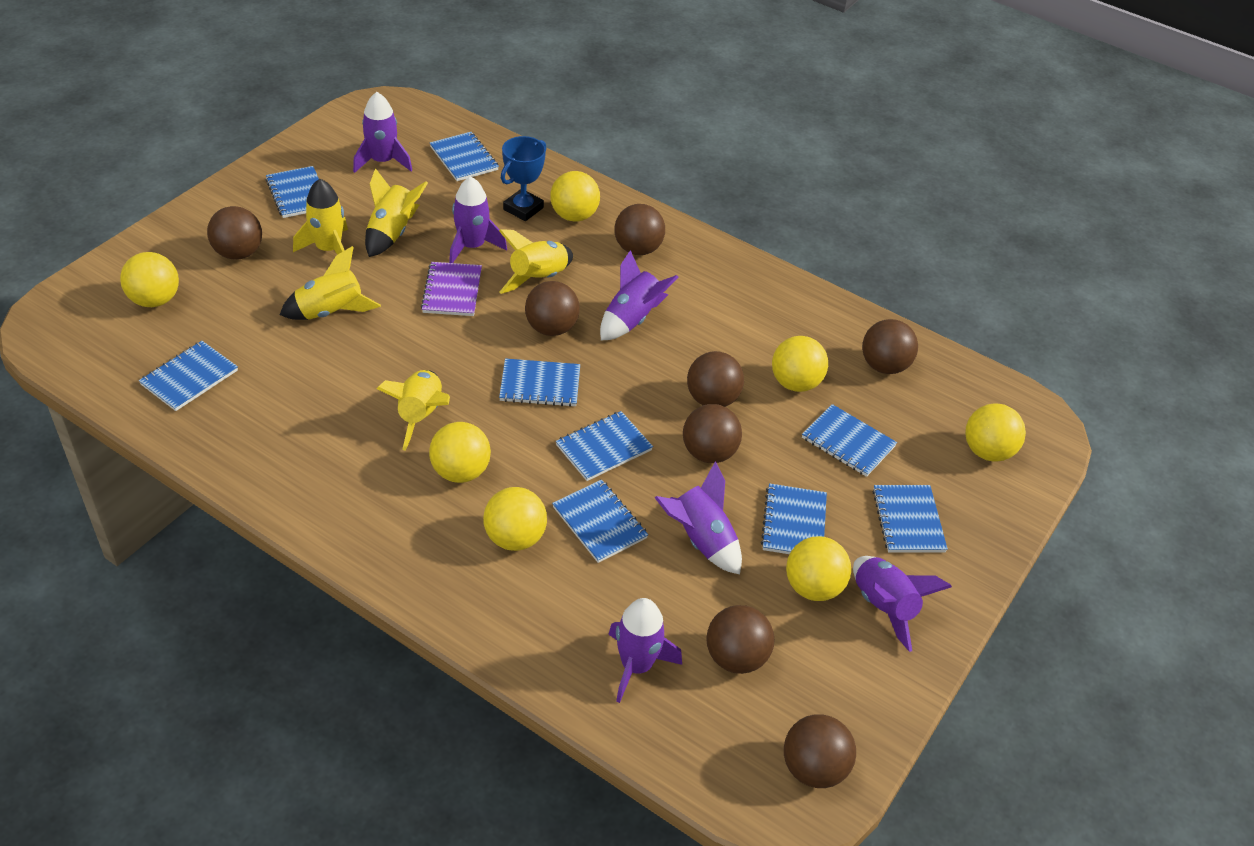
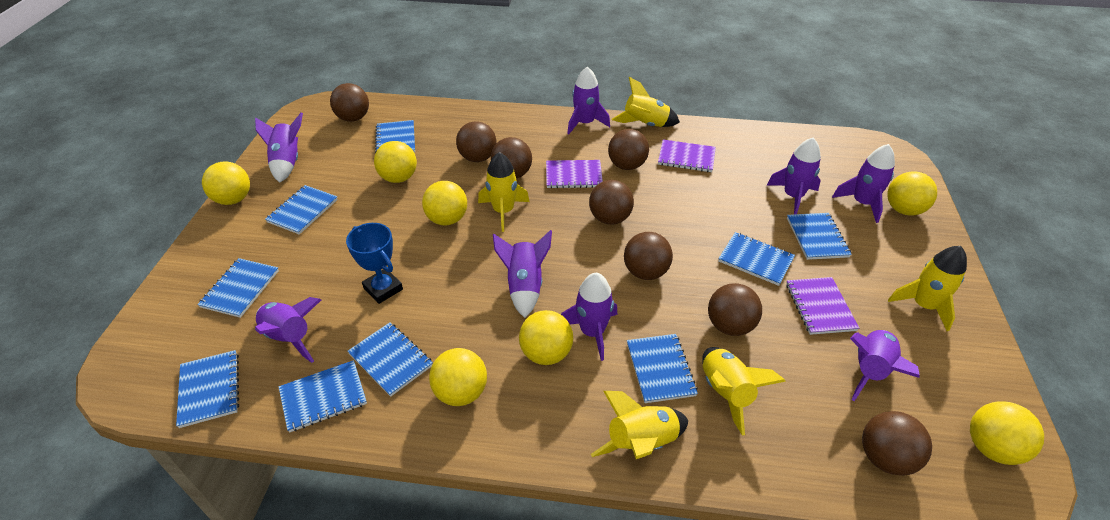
purple notebook: 1 -> 3
purple rocket: 6 -> 8

